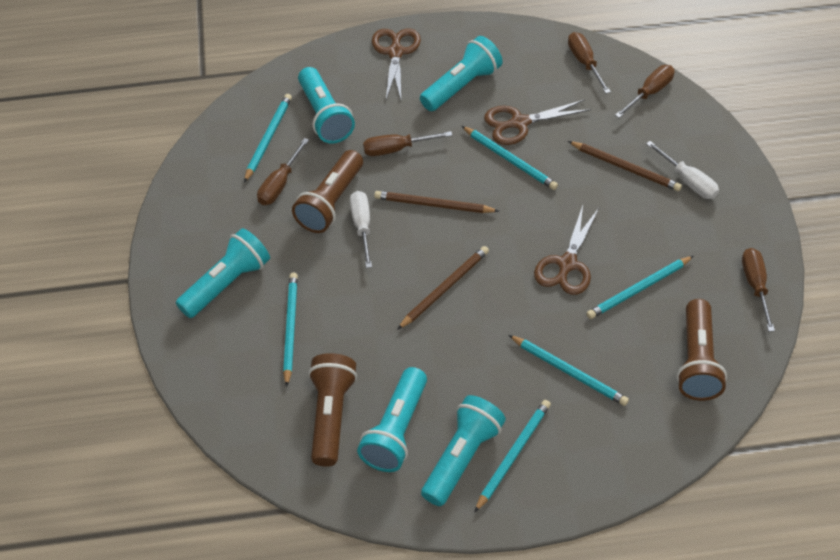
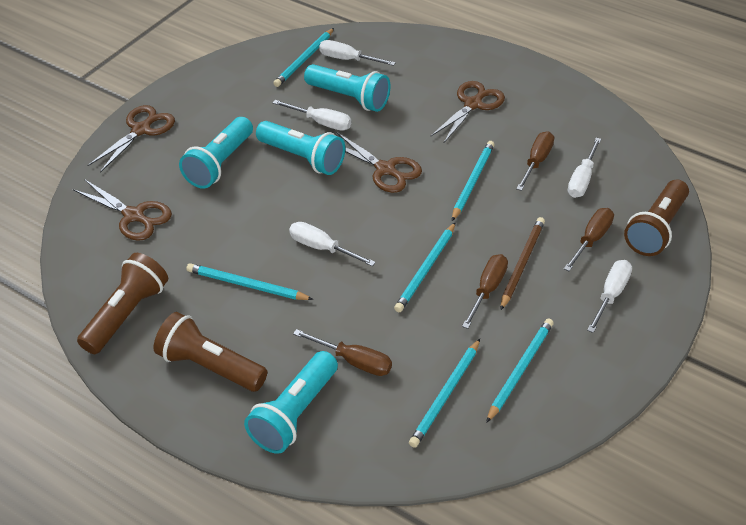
brown pencil: 3 -> 1
brown scissors: 3 -> 4
brown screwdriver: 5 -> 4
turquoise flashlight: 5 -> 4
white screwdriver: 2 -> 5

